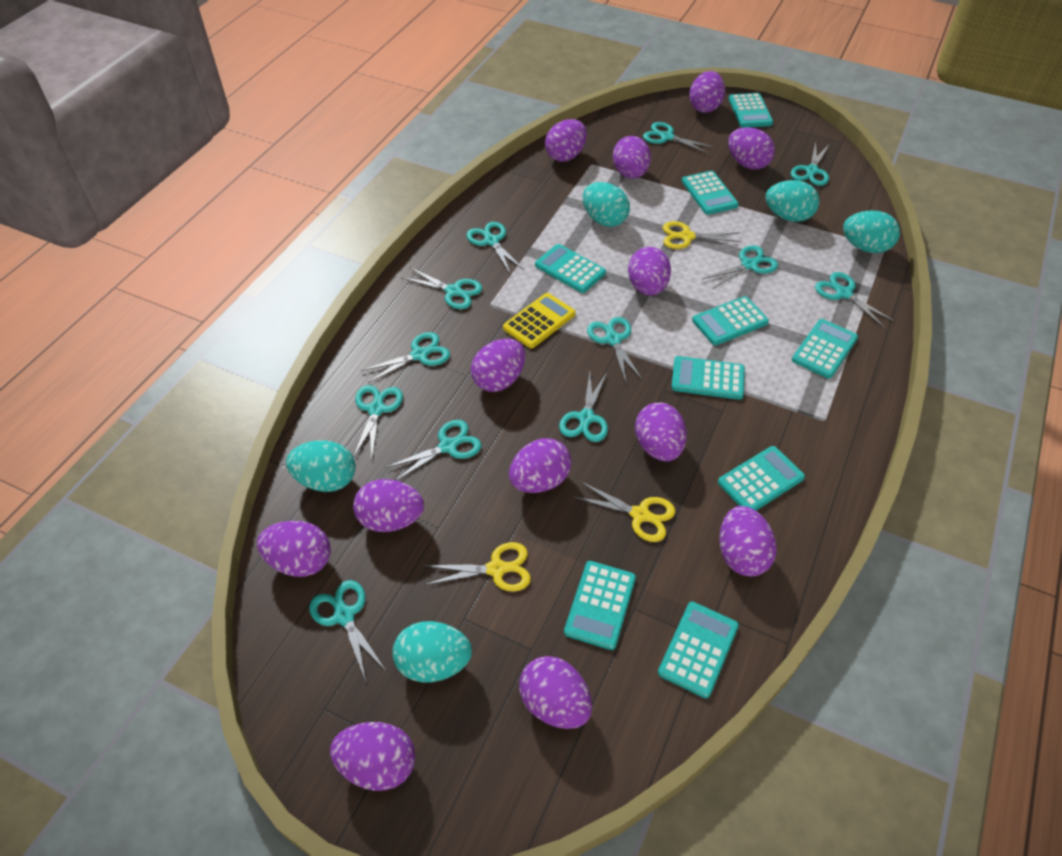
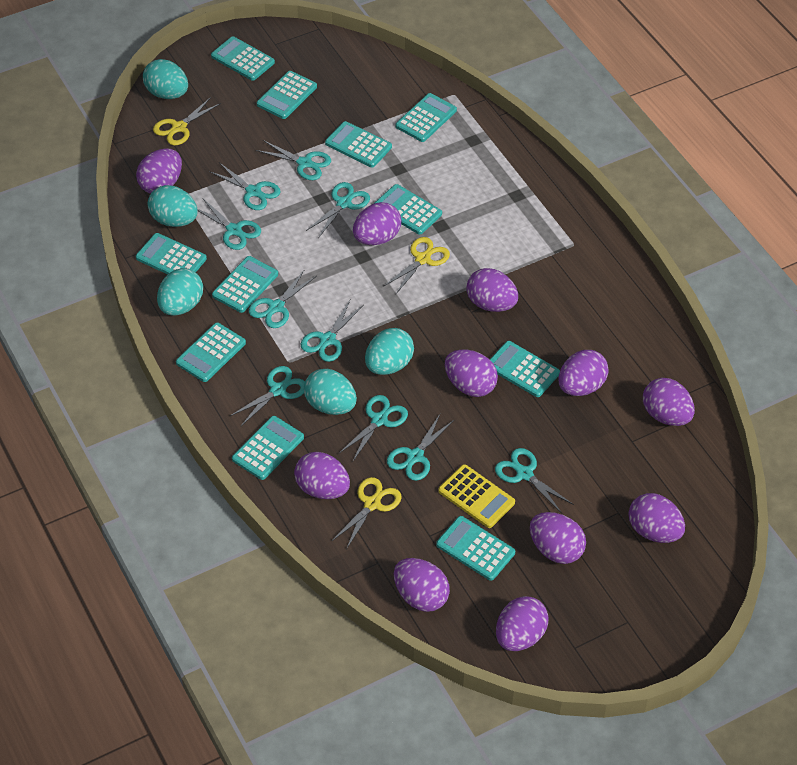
purple egg: 13 -> 11
turquoise calculator: 9 -> 11
turquoise scissors: 12 -> 10

